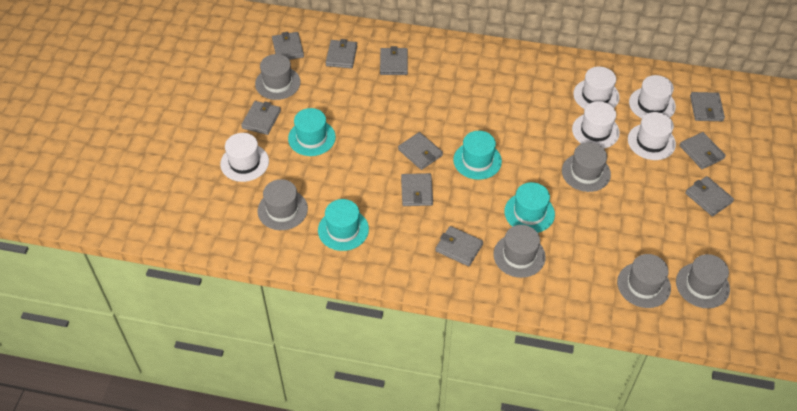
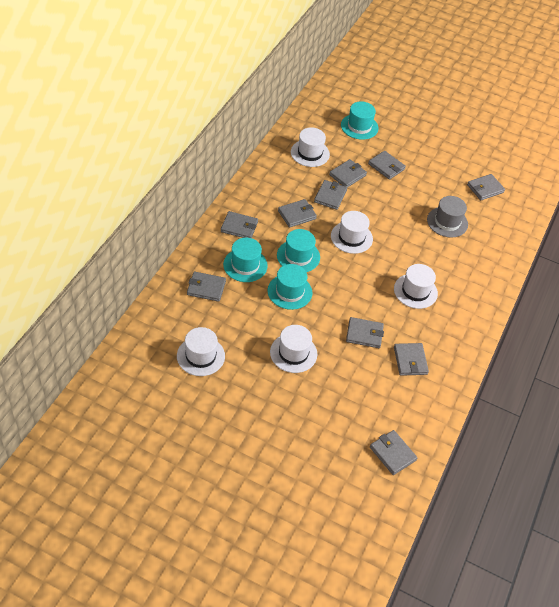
grey hat: 6 -> 1

